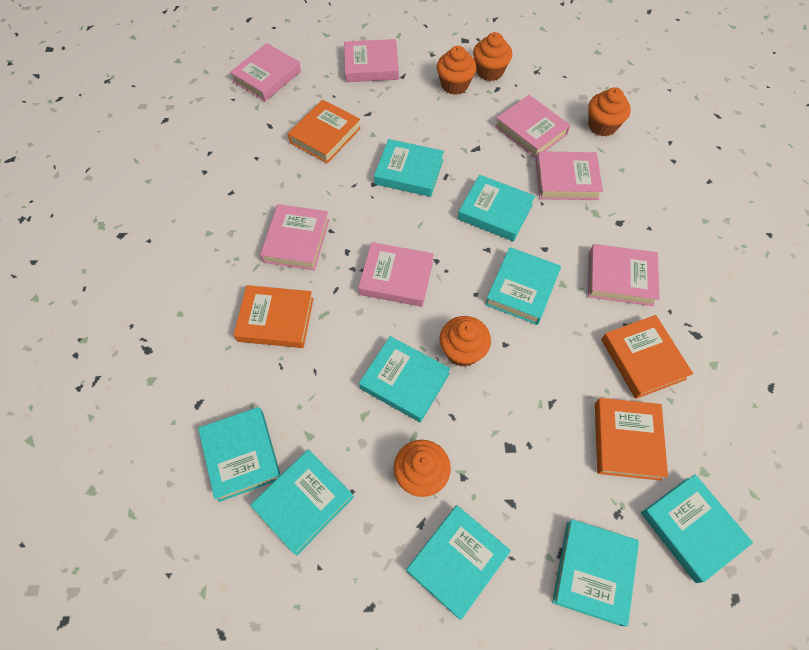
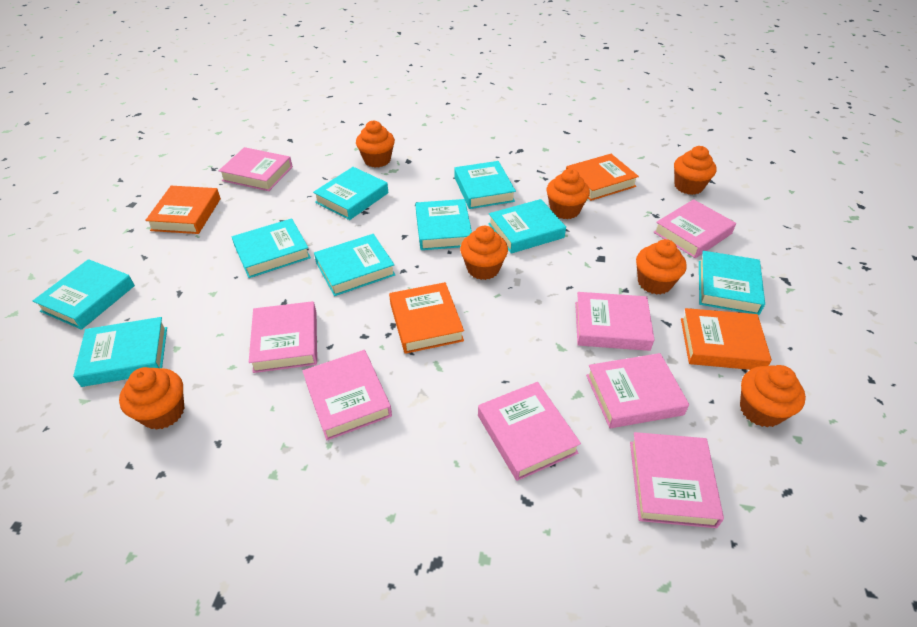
orange cupcake: 5 -> 7
pink book: 7 -> 8

